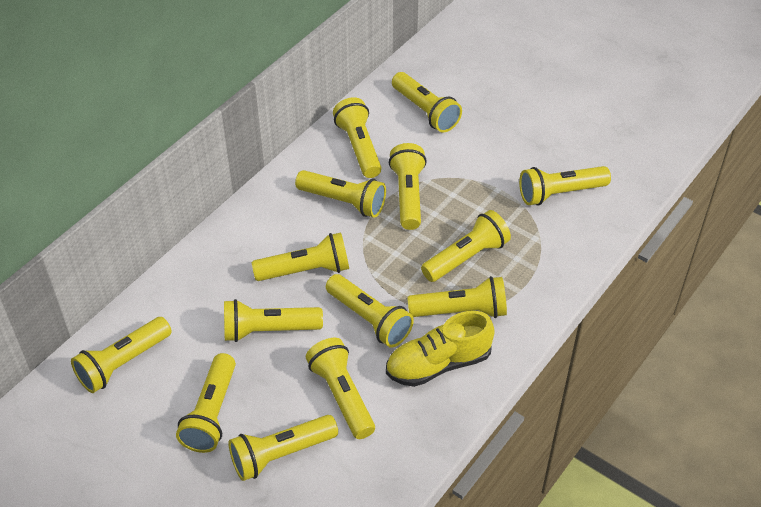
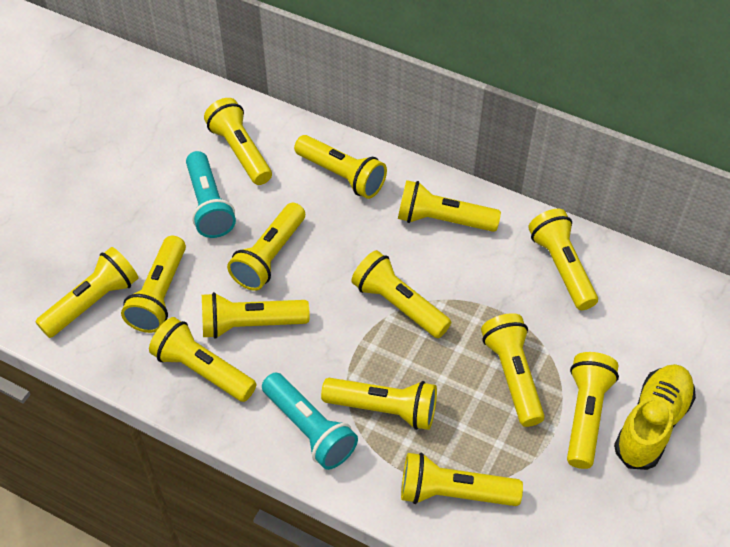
turquoise flashlight: 0 -> 2

